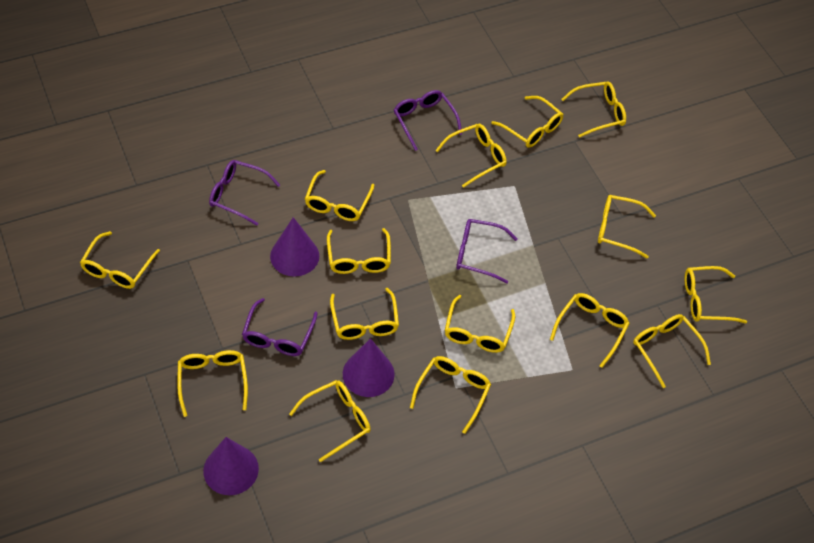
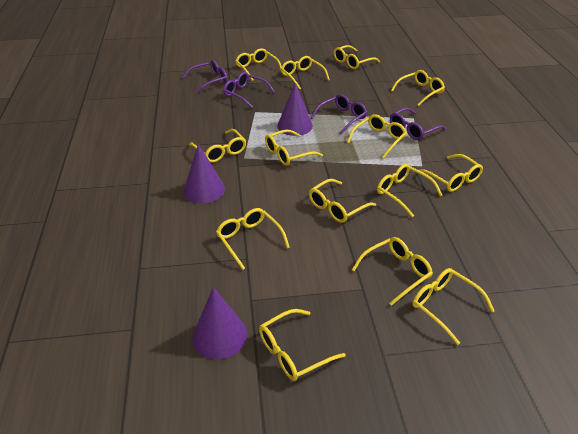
yellow glasses: 15 -> 14

